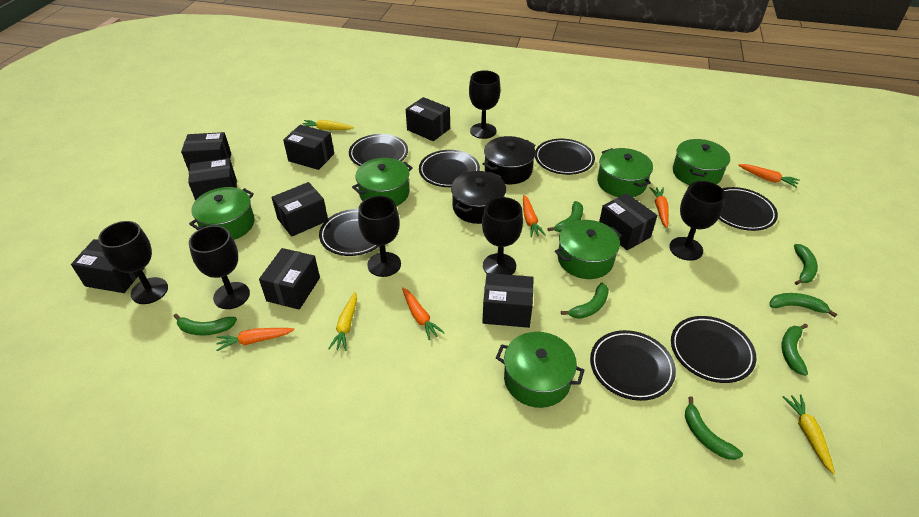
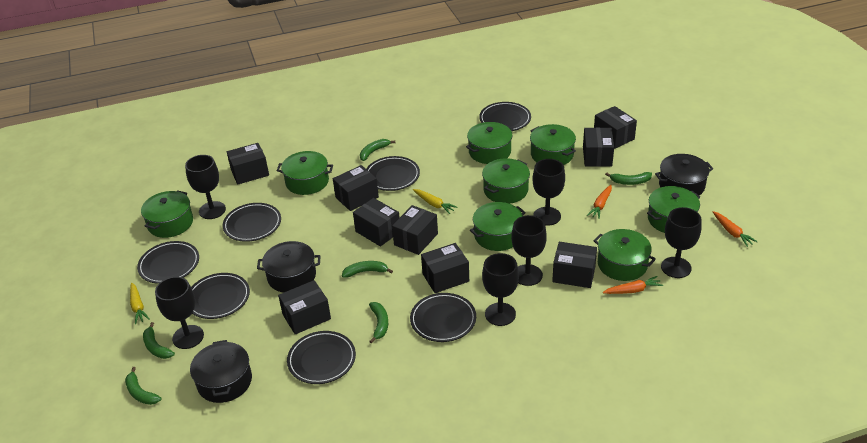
black pot: 2 -> 3
green banana: 7 -> 6
green pot: 6 -> 8
orange carrot: 5 -> 3
yellow carrot: 3 -> 2

